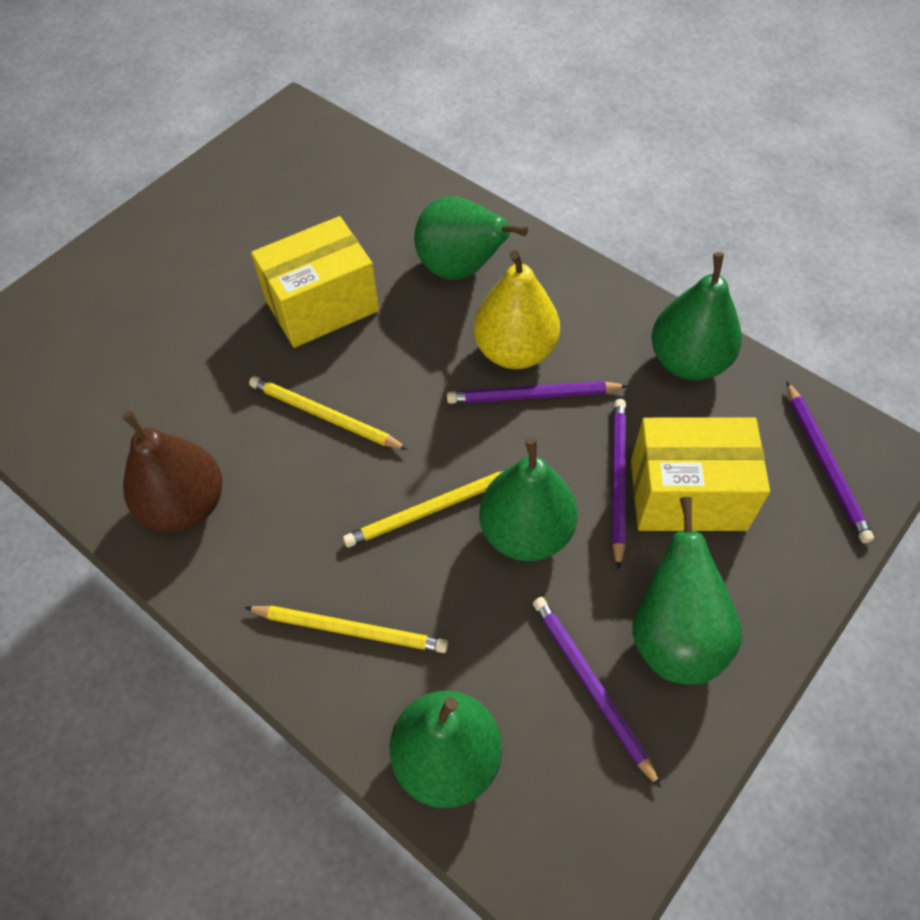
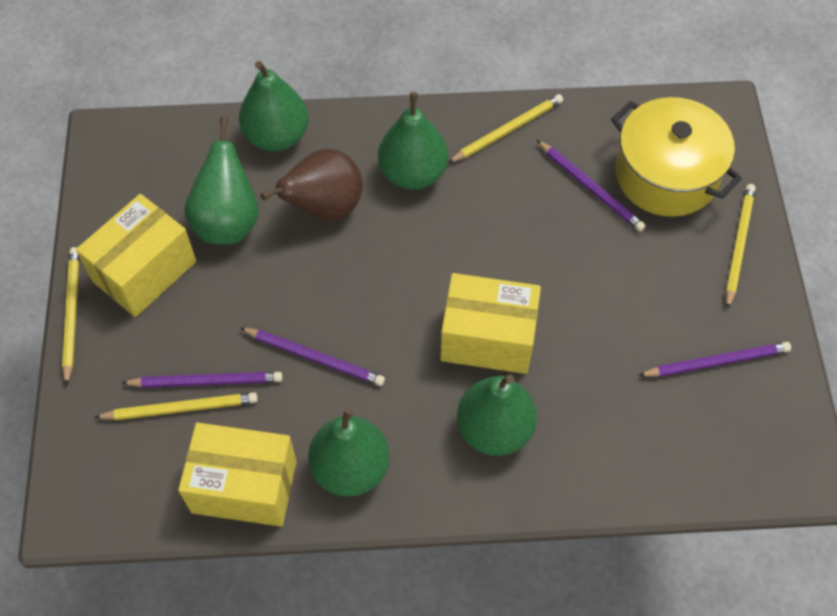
yellow box: 2 -> 3
yellow pear: 1 -> 0
yellow pencil: 3 -> 4
yellow pot: 0 -> 1

